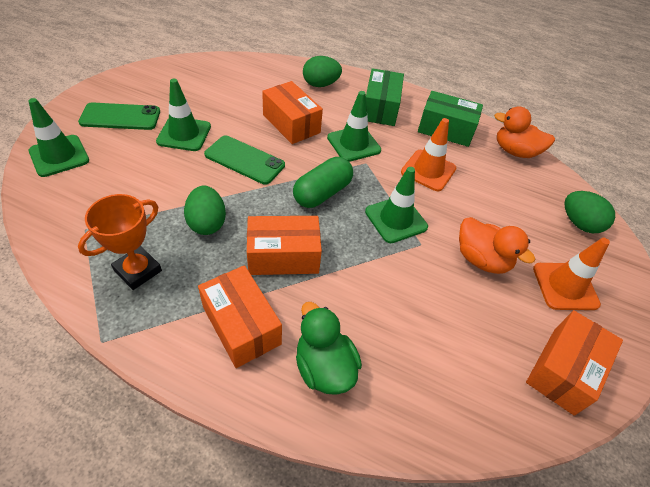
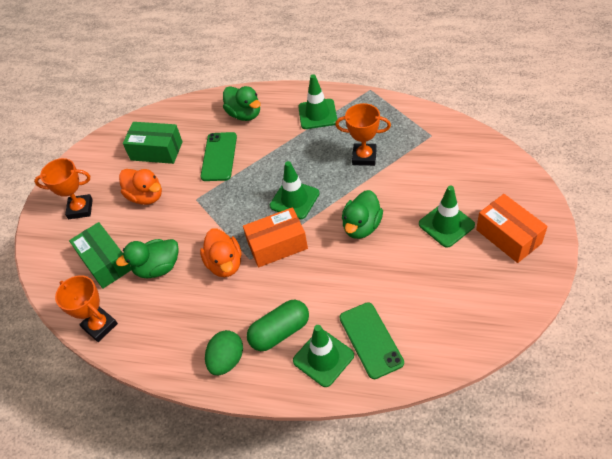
green duck: 1 -> 3
green egg: 3 -> 1
orange box: 4 -> 2
orange traffic cone: 2 -> 0
orange trophy: 1 -> 3

